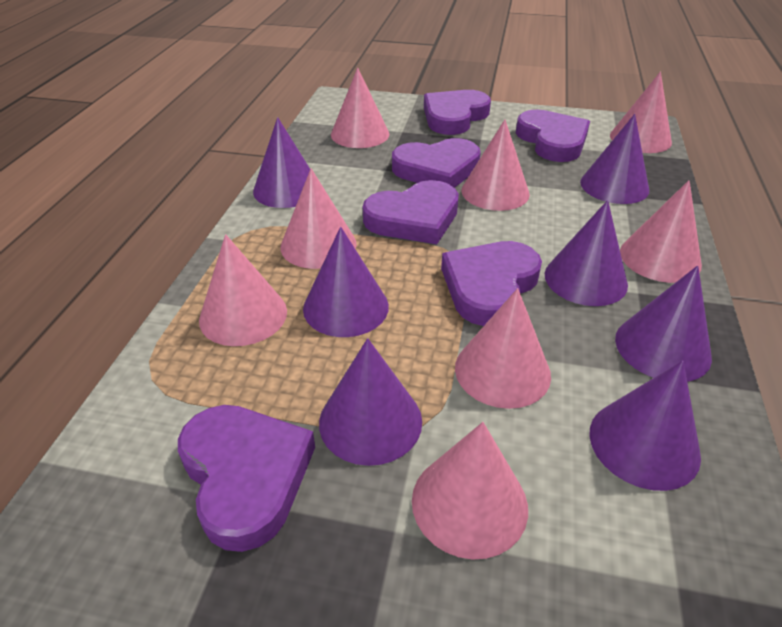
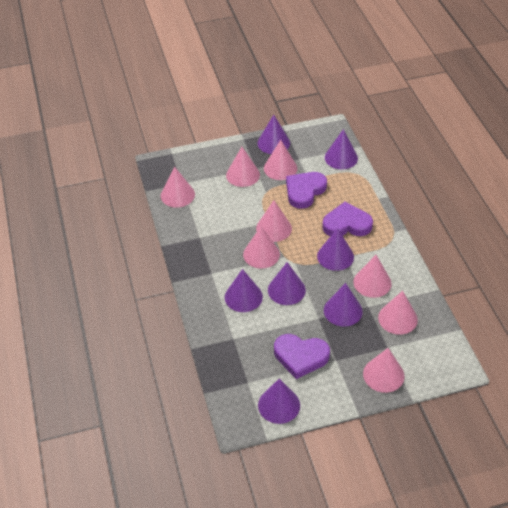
purple heart: 6 -> 3

